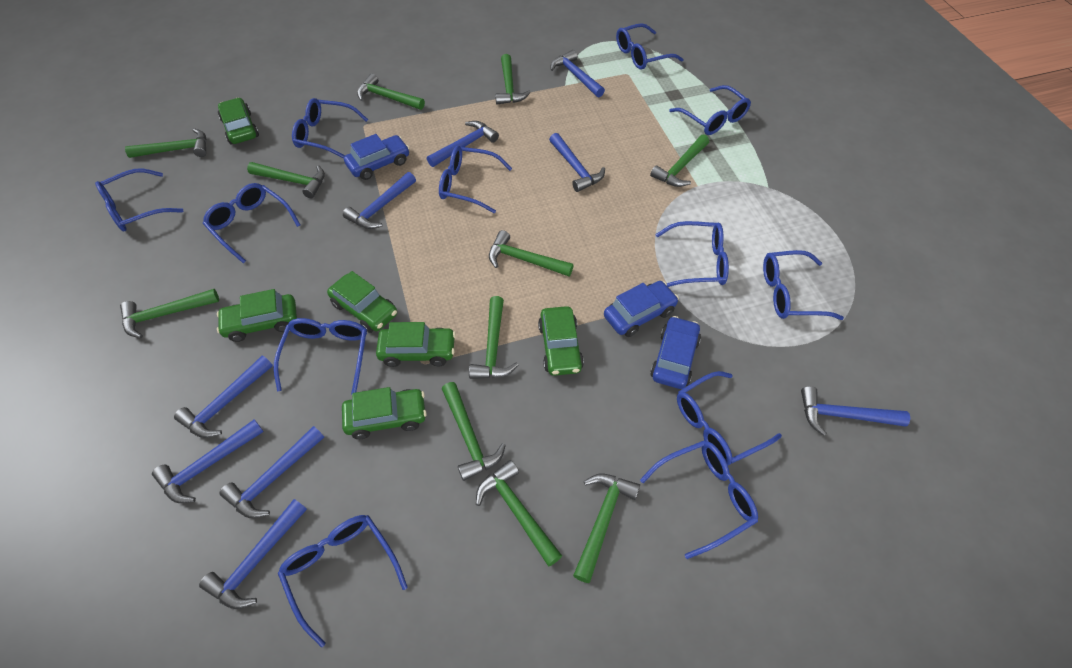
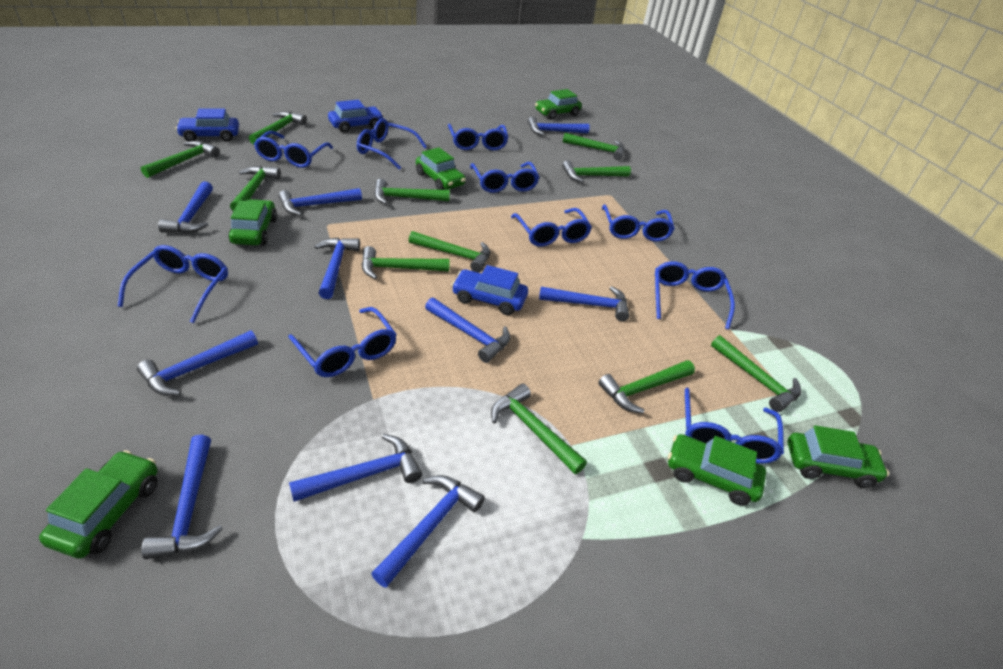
blue glasses: 12 -> 10
blue hammer: 9 -> 10

